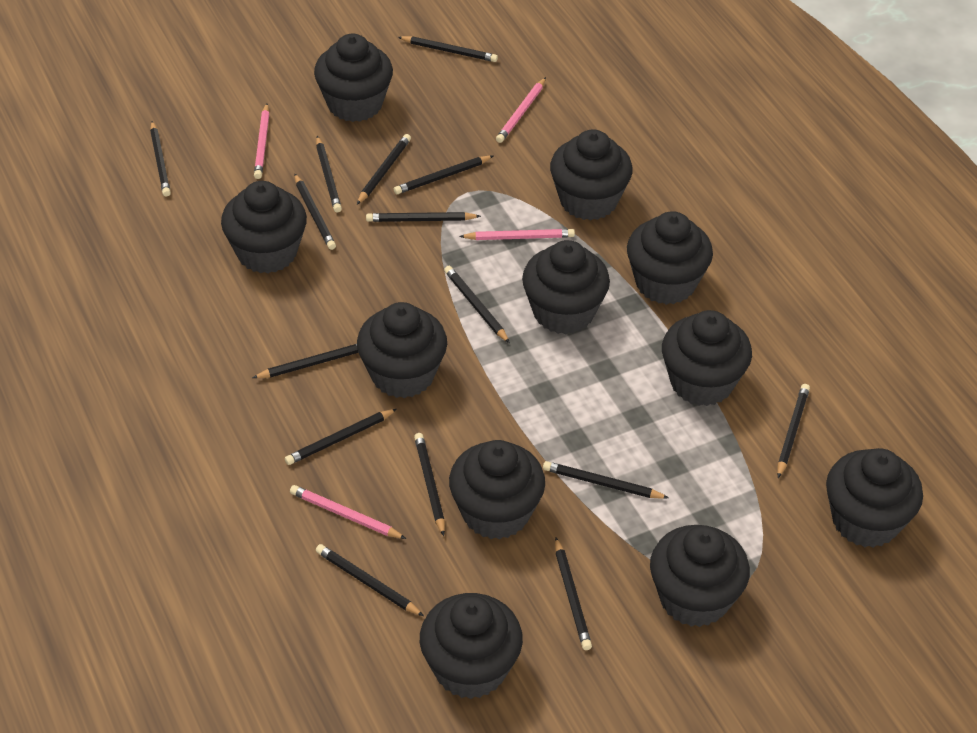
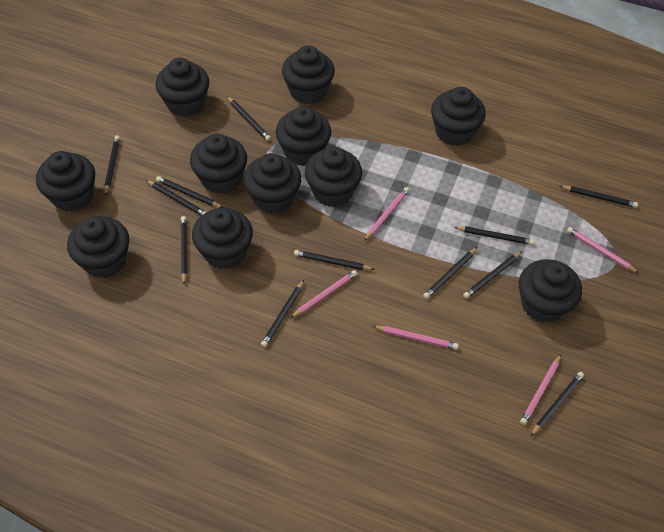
black pencil: 15 -> 12
pink pencil: 4 -> 5

